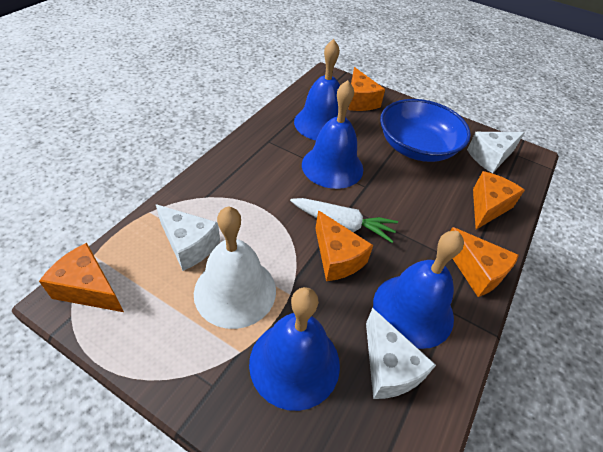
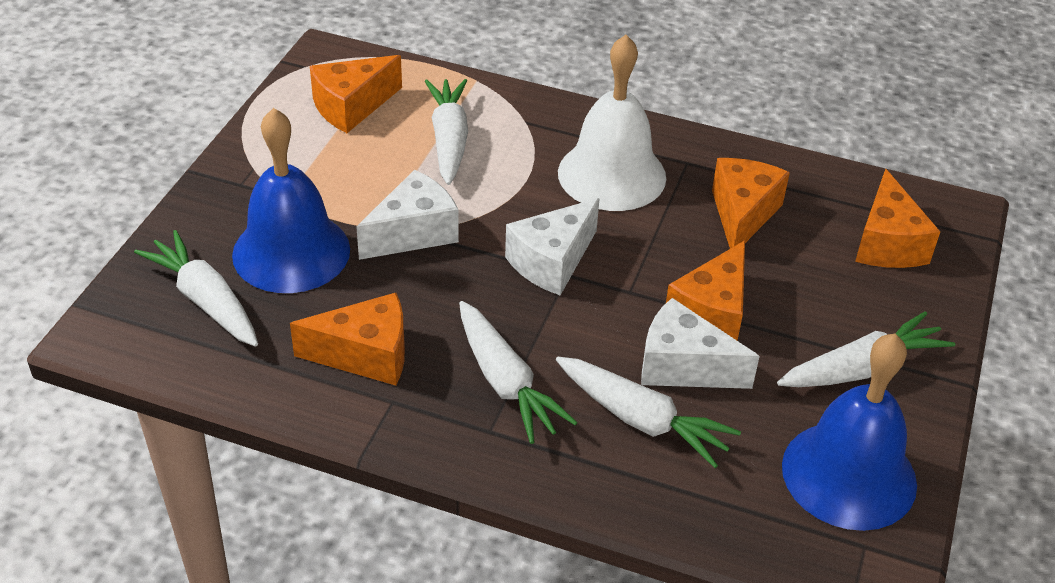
blue bell: 4 -> 2
blue bowl: 1 -> 0
white carrot: 1 -> 5

